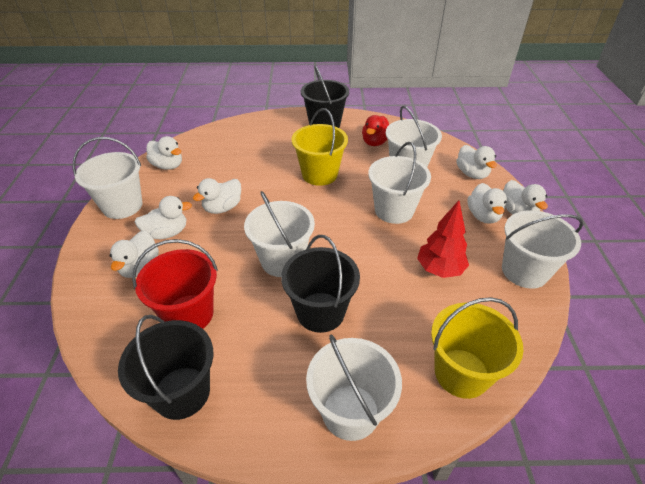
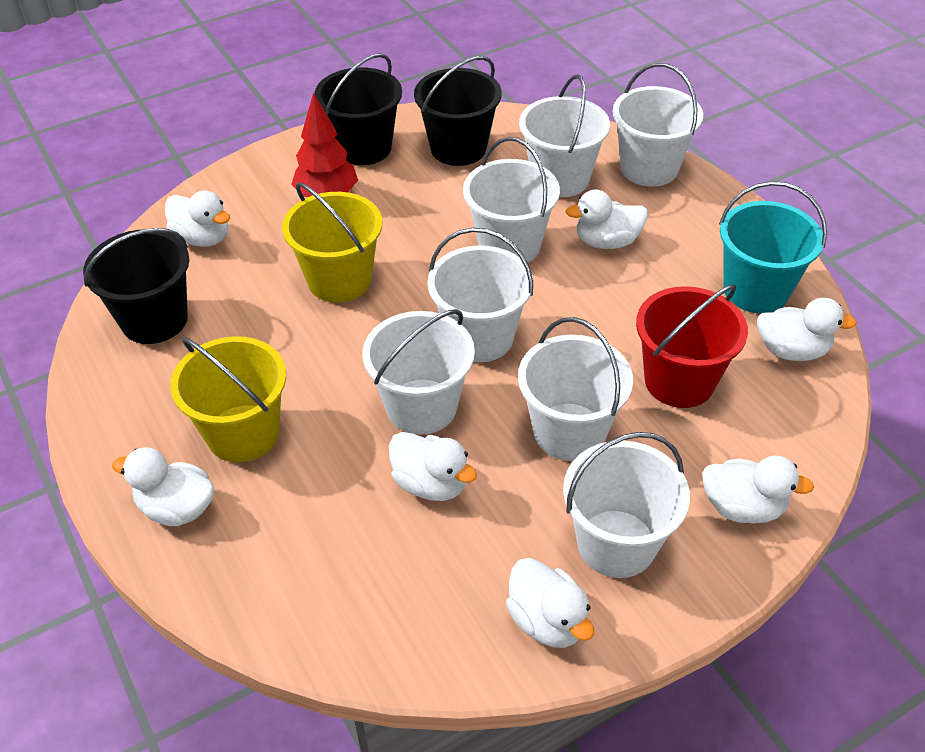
red duck: 1 -> 0
turquoise bucket: 0 -> 1
white bucket: 6 -> 7

